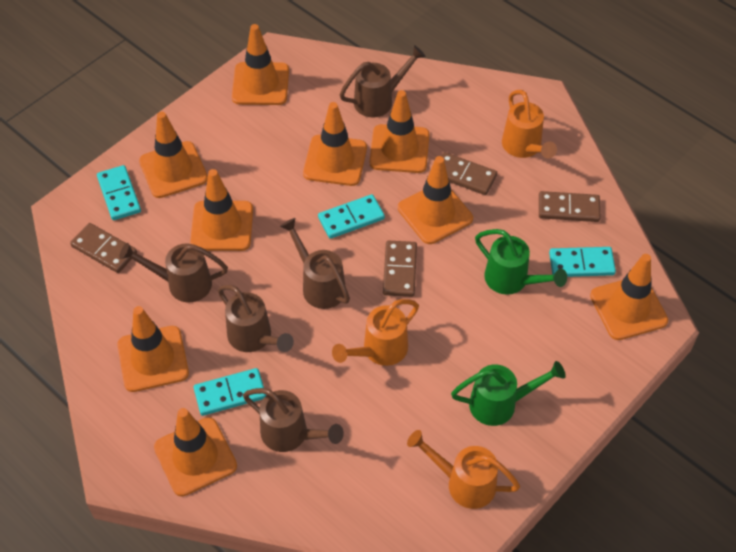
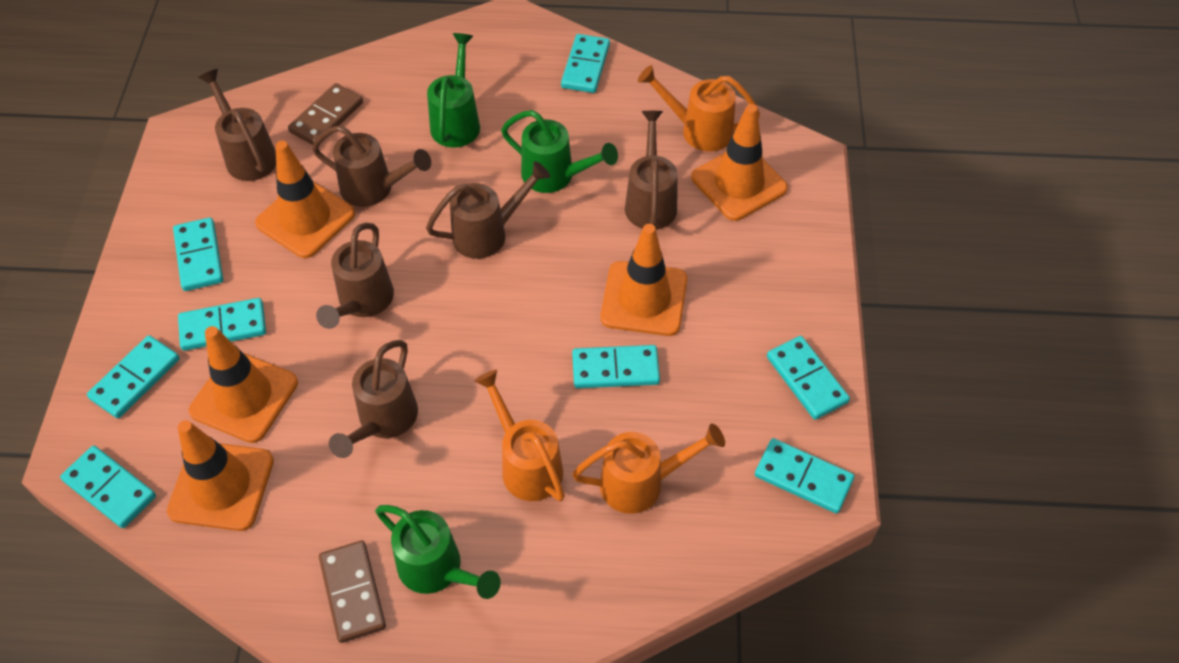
brown domino: 4 -> 2
brown watering can: 5 -> 6
green watering can: 2 -> 3
orange traffic cone: 9 -> 5
turquoise domino: 4 -> 8

